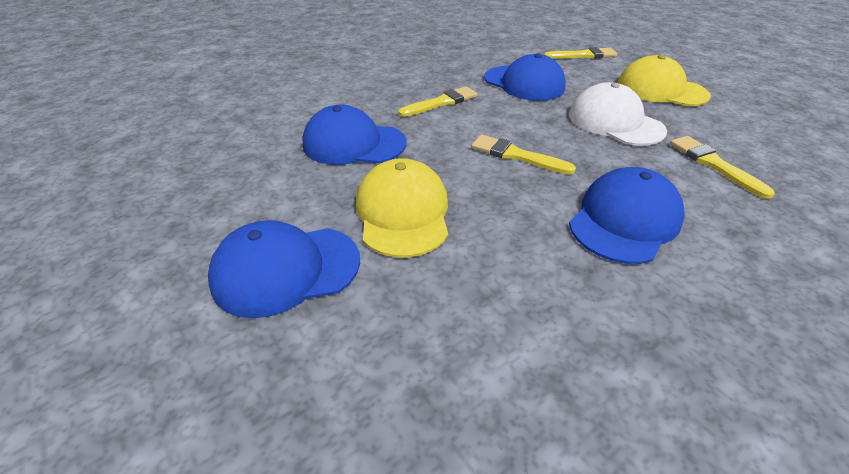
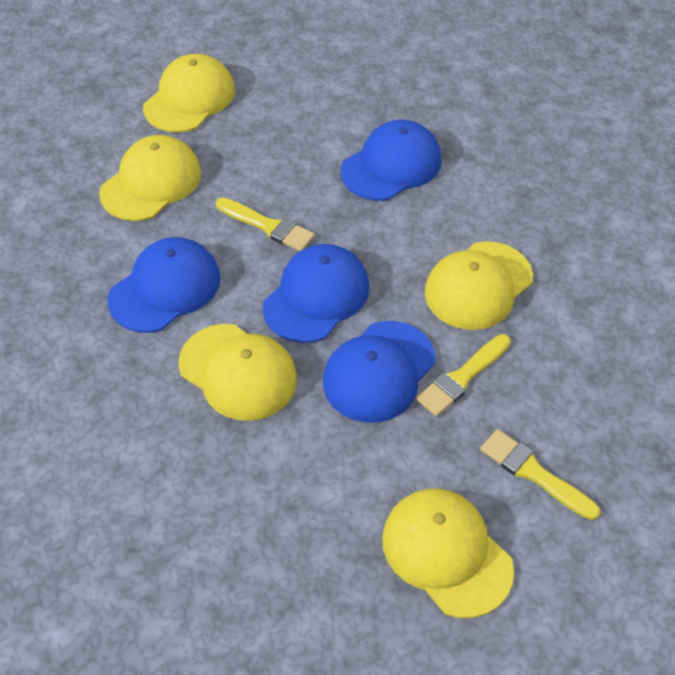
white cap: 1 -> 0
yellow brush: 4 -> 3
yellow cap: 2 -> 5

